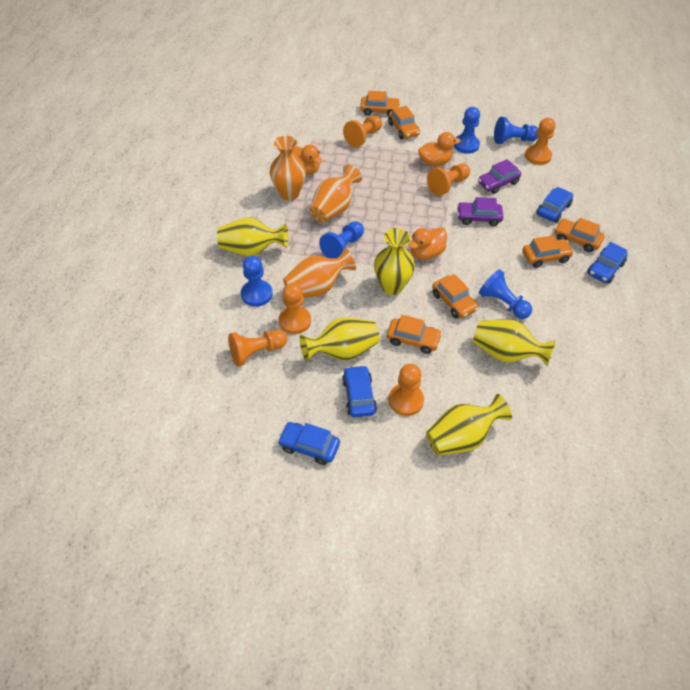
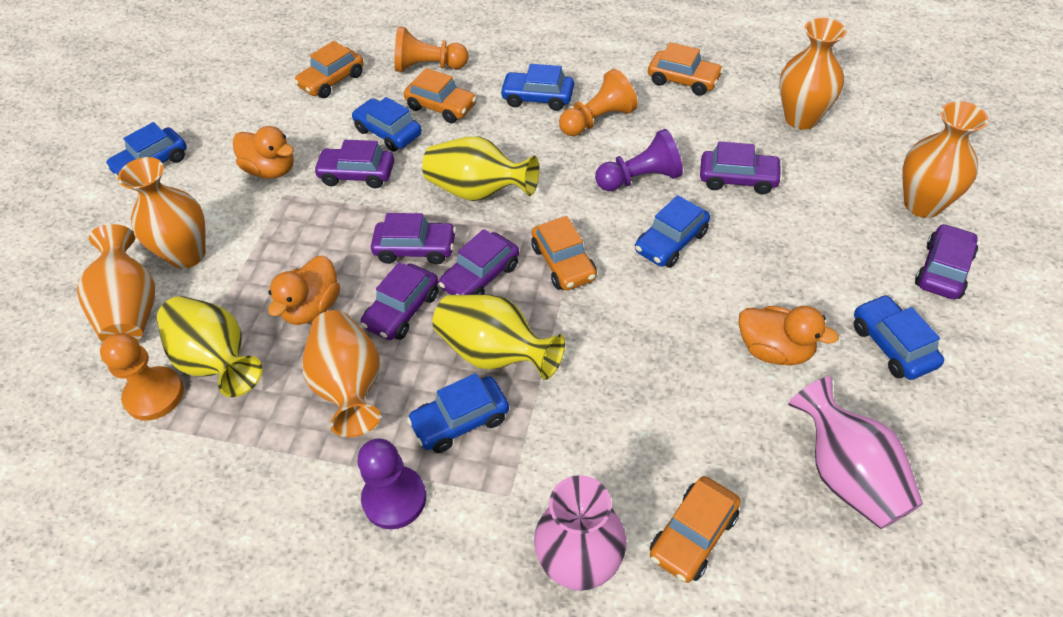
blue car: 4 -> 6
blue pawn: 5 -> 0
orange car: 6 -> 5
orange pawn: 6 -> 3
orange vase: 3 -> 5
pink vase: 0 -> 2
purple car: 2 -> 6
purple pawn: 0 -> 2
yellow vase: 5 -> 3

